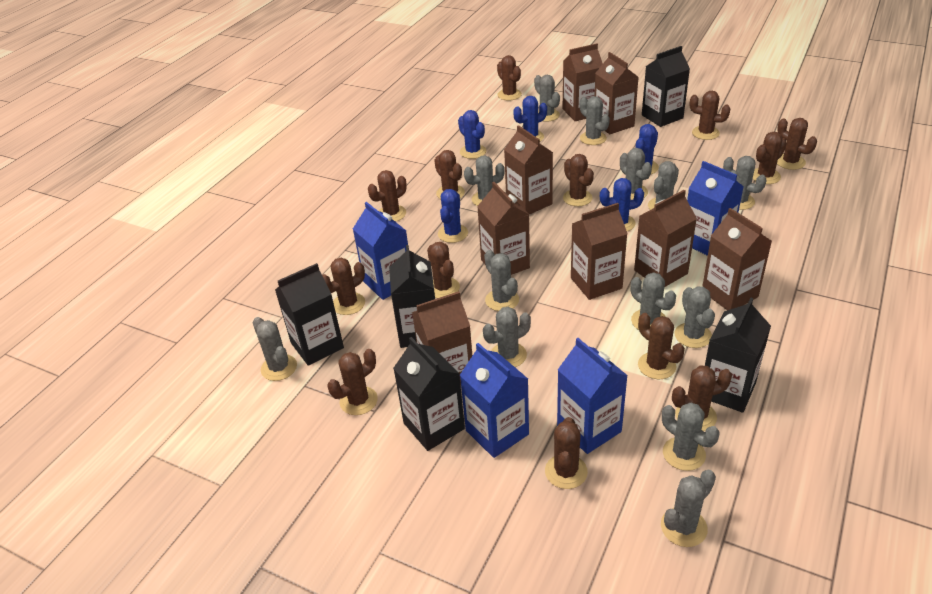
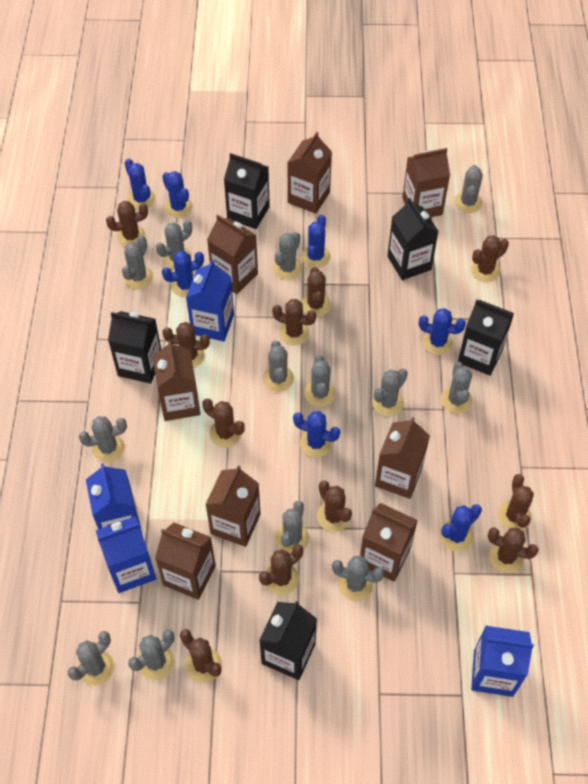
blue cactus: 5 -> 7
brown cactus: 13 -> 11

